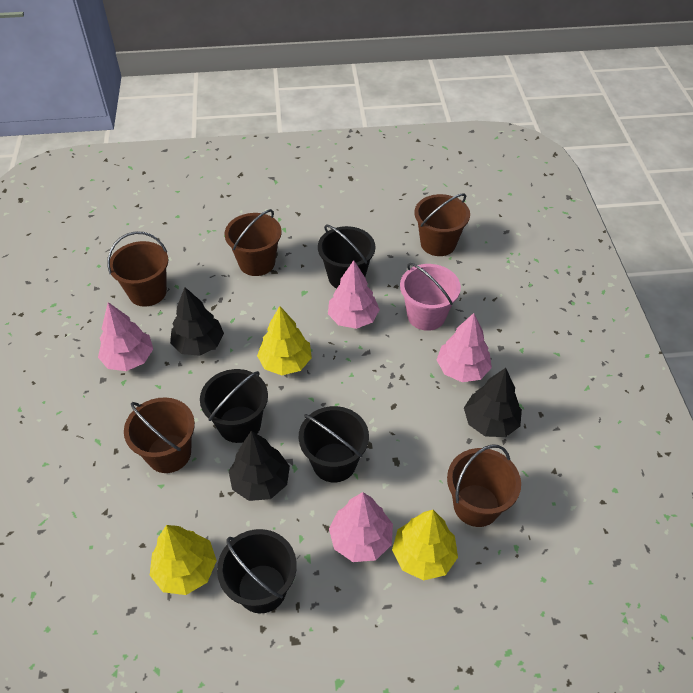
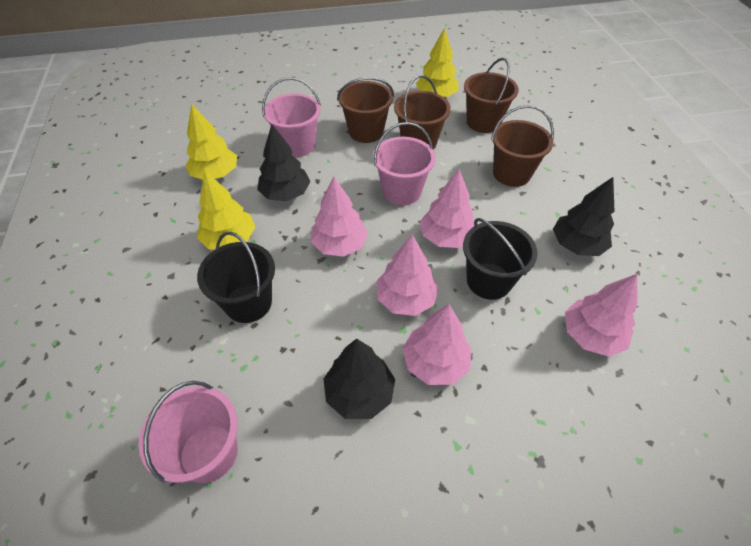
black bucket: 4 -> 2
brown bucket: 5 -> 4
pink bucket: 1 -> 3
pink tree: 4 -> 5

